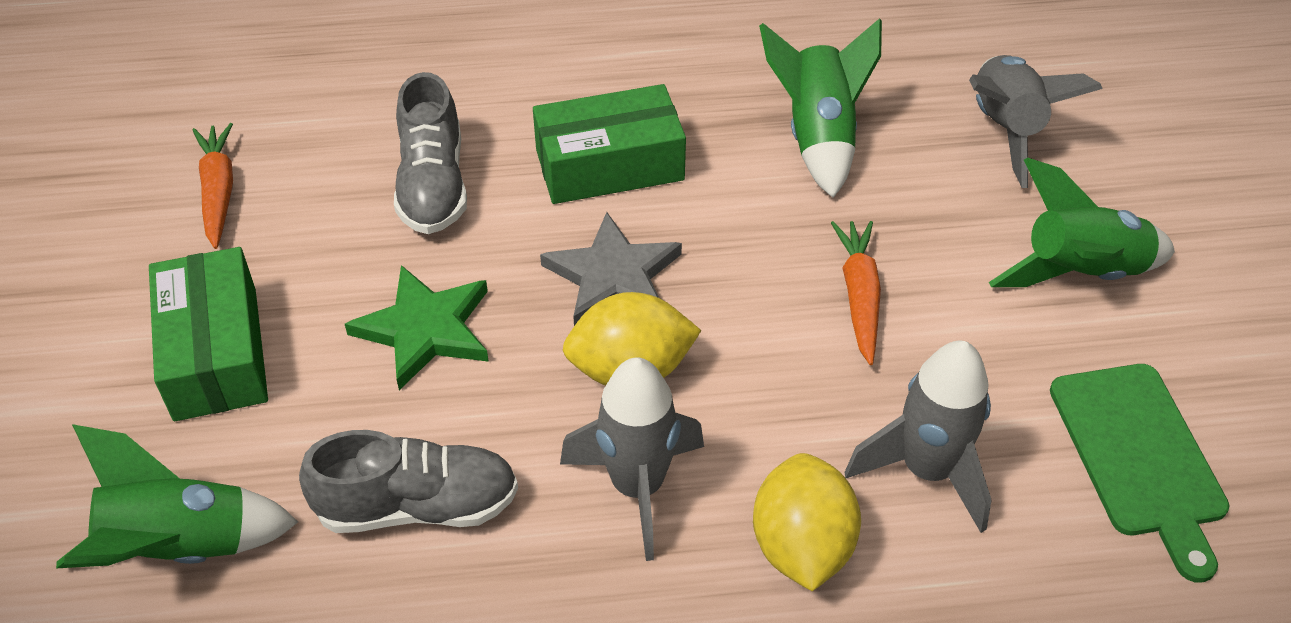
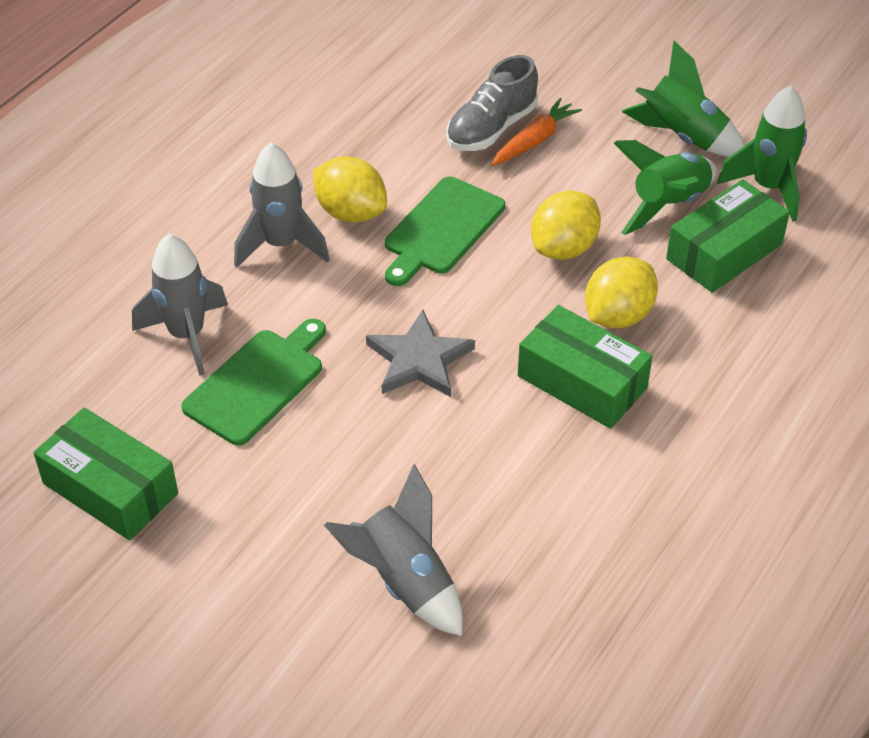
green box: 2 -> 3
green cutting board: 1 -> 2
green star: 1 -> 0
grey shoe: 2 -> 1
orange carrot: 2 -> 1
yellow lemon: 2 -> 3

